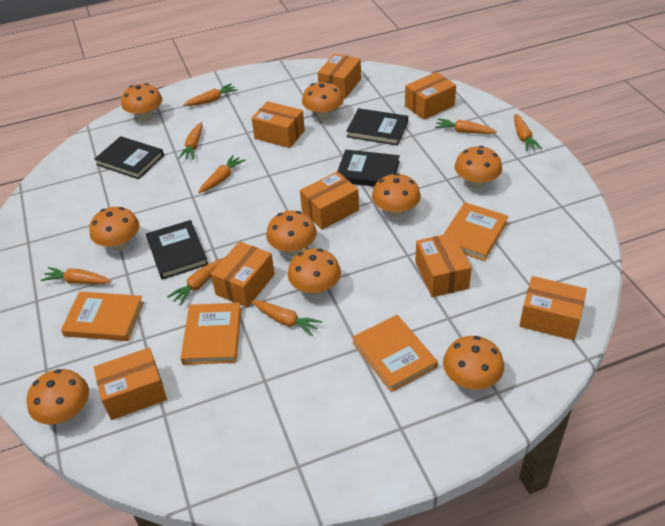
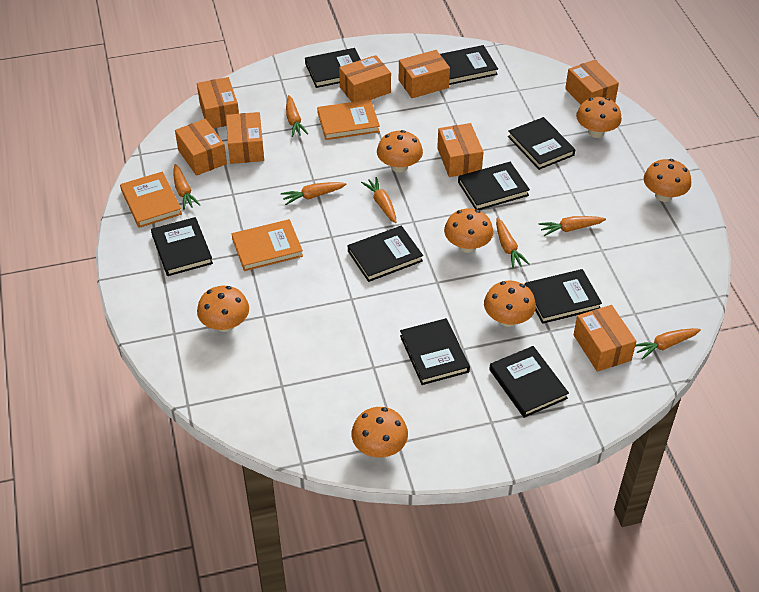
black book: 4 -> 9
orange book: 4 -> 3
orange carrot: 8 -> 7
orange mushroom: 9 -> 7

